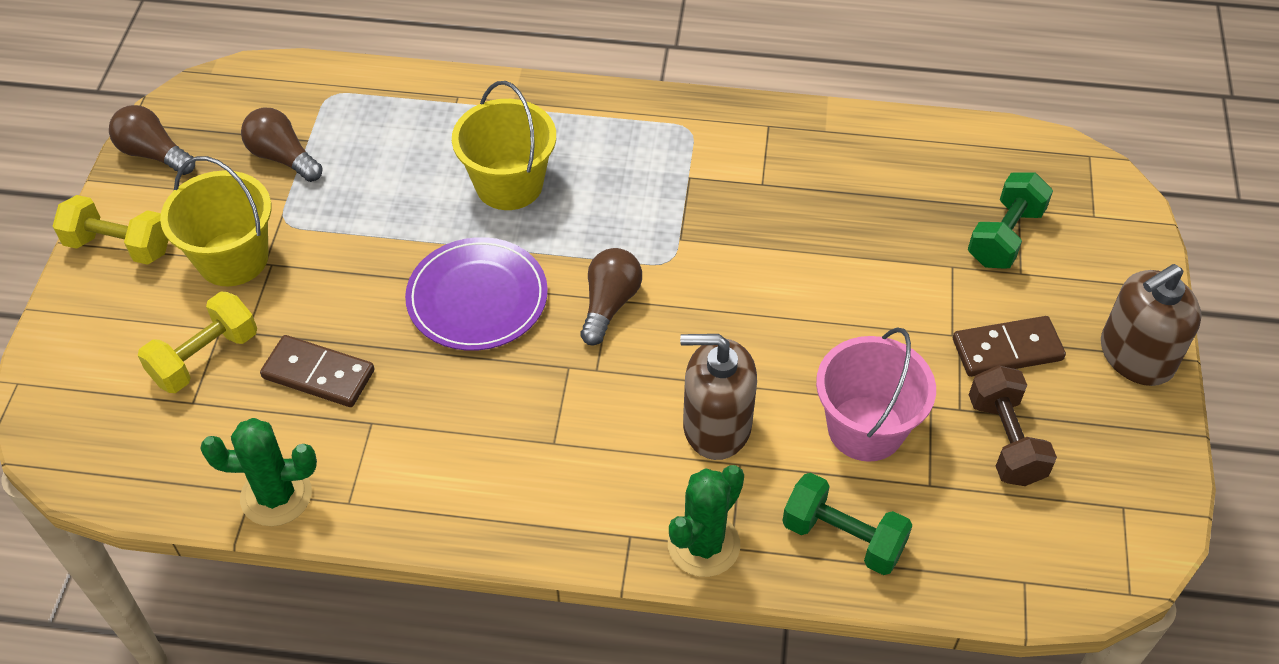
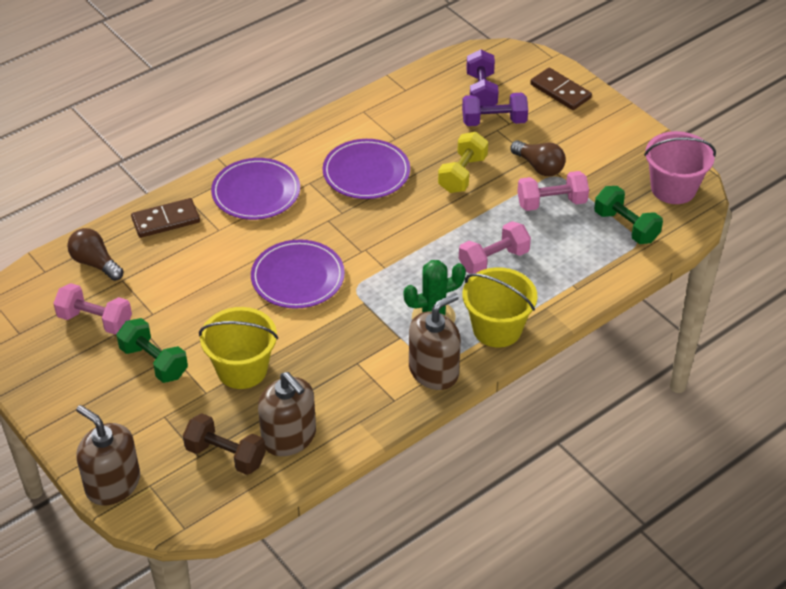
brown light bulb: 3 -> 2
brown soap dispenser: 2 -> 3
green cactus: 2 -> 1
pink dumbbell: 0 -> 3
purple dumbbell: 0 -> 2
purple plate: 1 -> 3
yellow dumbbell: 2 -> 1

